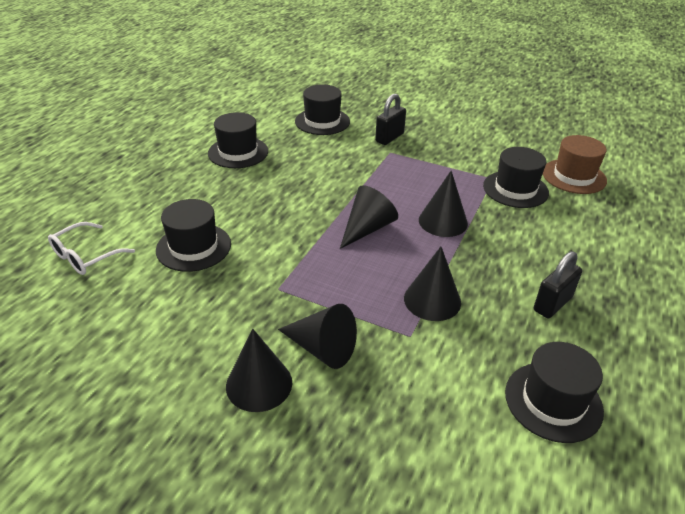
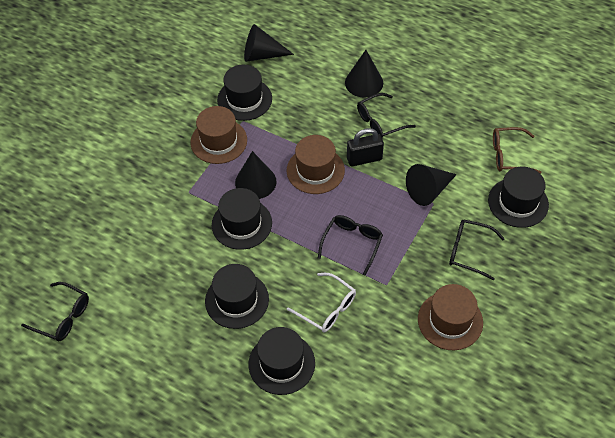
black cone: 5 -> 4
black glasses: 0 -> 4
black padlock: 2 -> 1
brown glasses: 0 -> 1
brown hat: 1 -> 3

